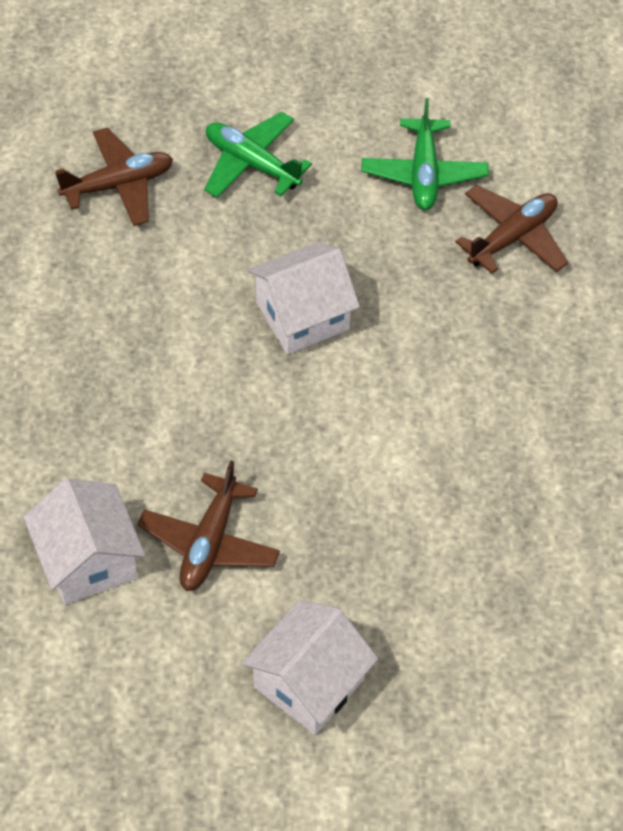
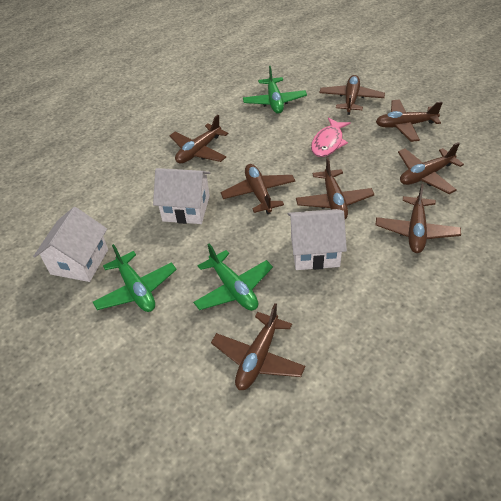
brown plane: 3 -> 8
green plane: 2 -> 3
pink fish: 0 -> 1

